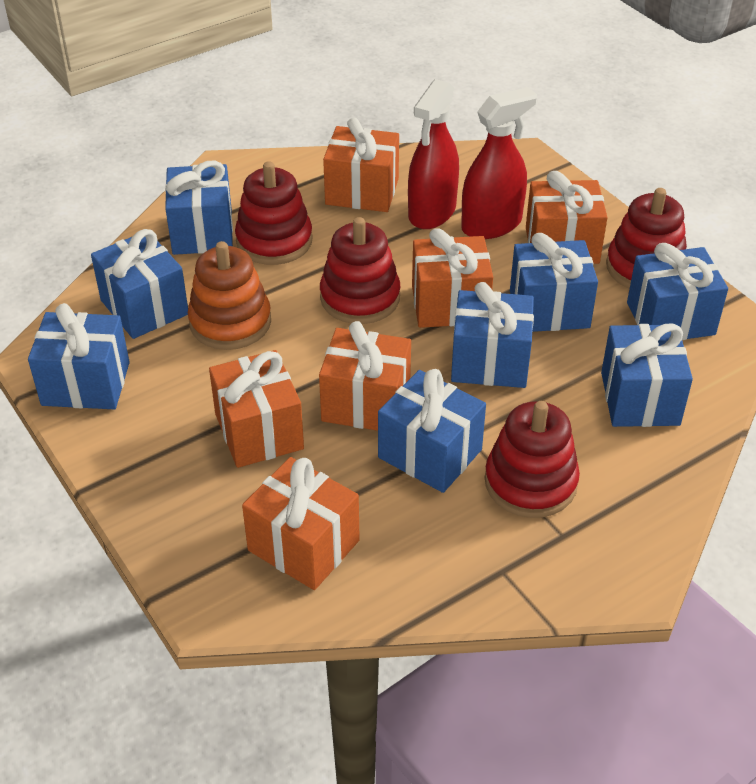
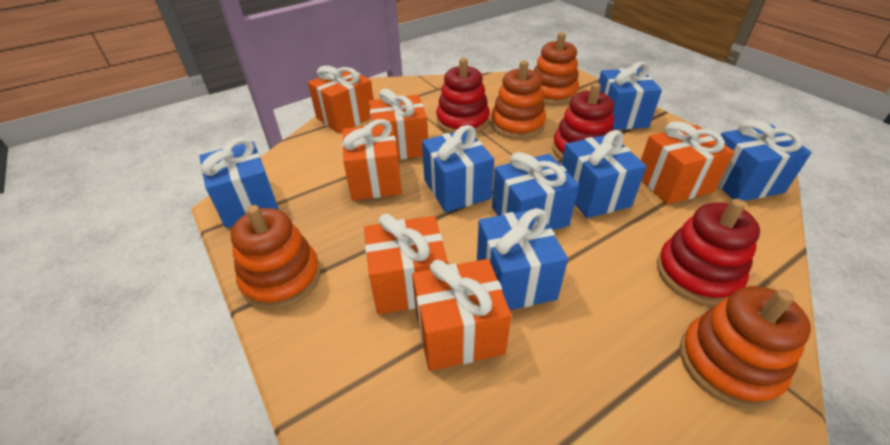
blue gift: 8 -> 7
orange stacking toy: 1 -> 4
red spray bottle: 2 -> 0
red stacking toy: 4 -> 3

